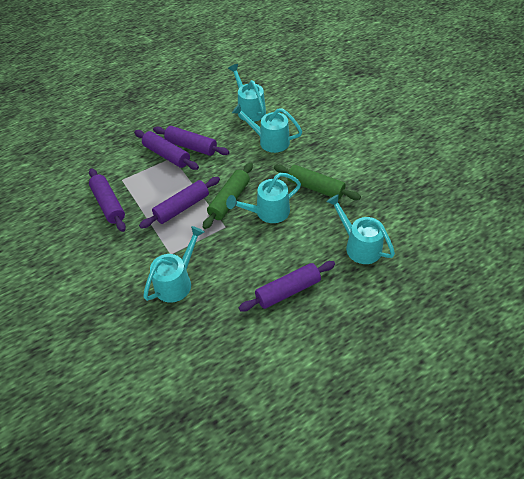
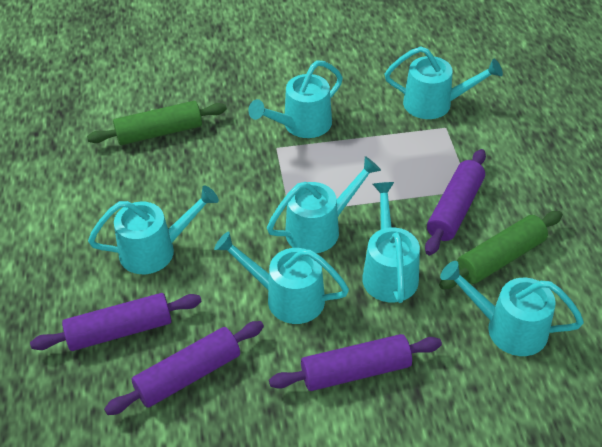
purple rolling pin: 5 -> 4
turquoise watering can: 5 -> 7

